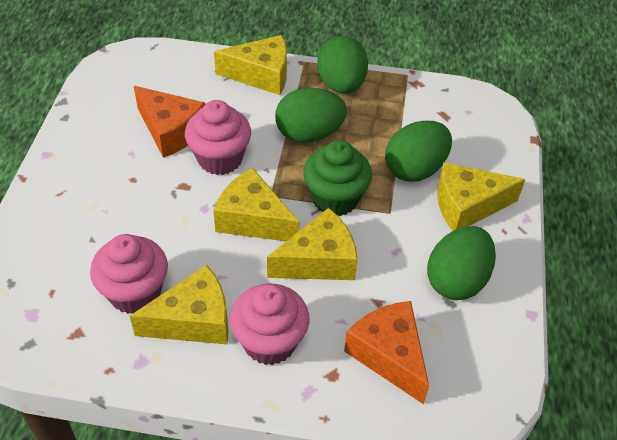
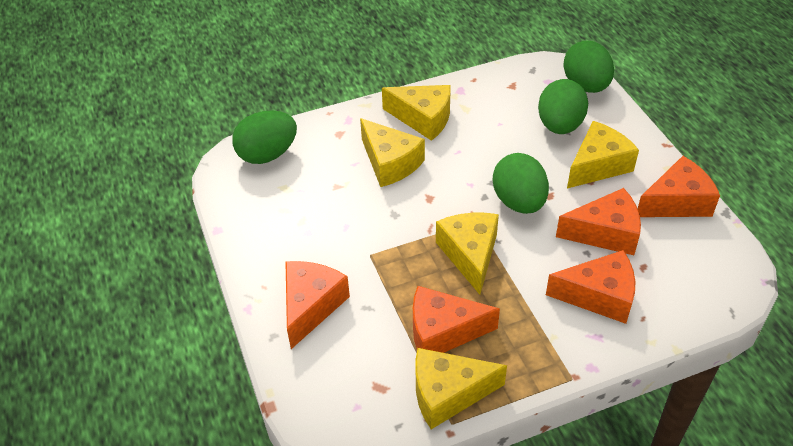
green cupcake: 1 -> 0
orange cheese: 2 -> 5
pink cupcake: 3 -> 0

